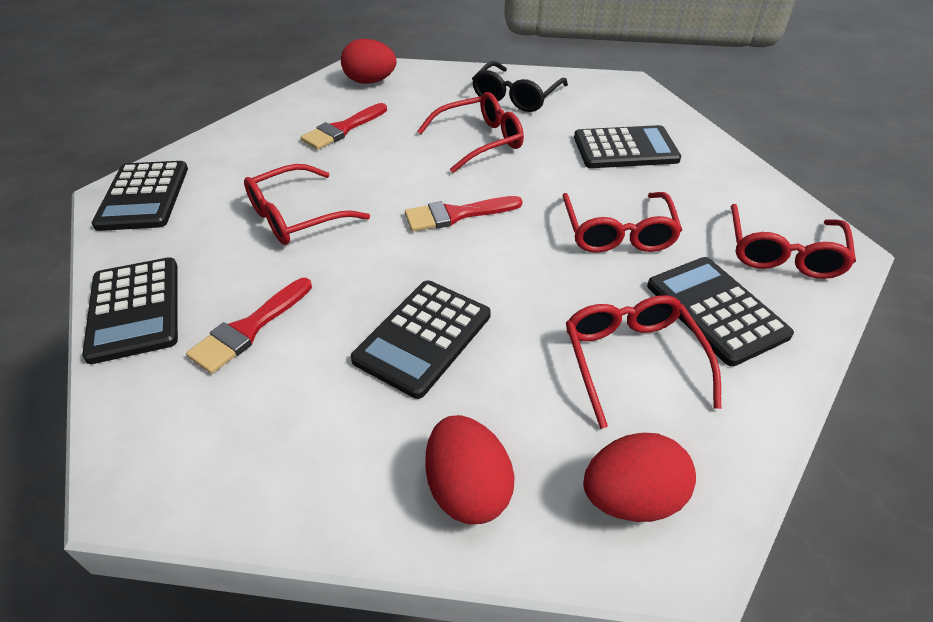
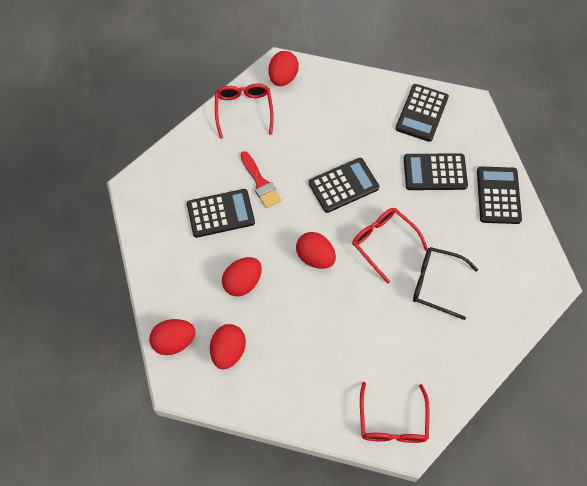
red brush: 3 -> 1
red egg: 3 -> 5
red glasses: 5 -> 3

